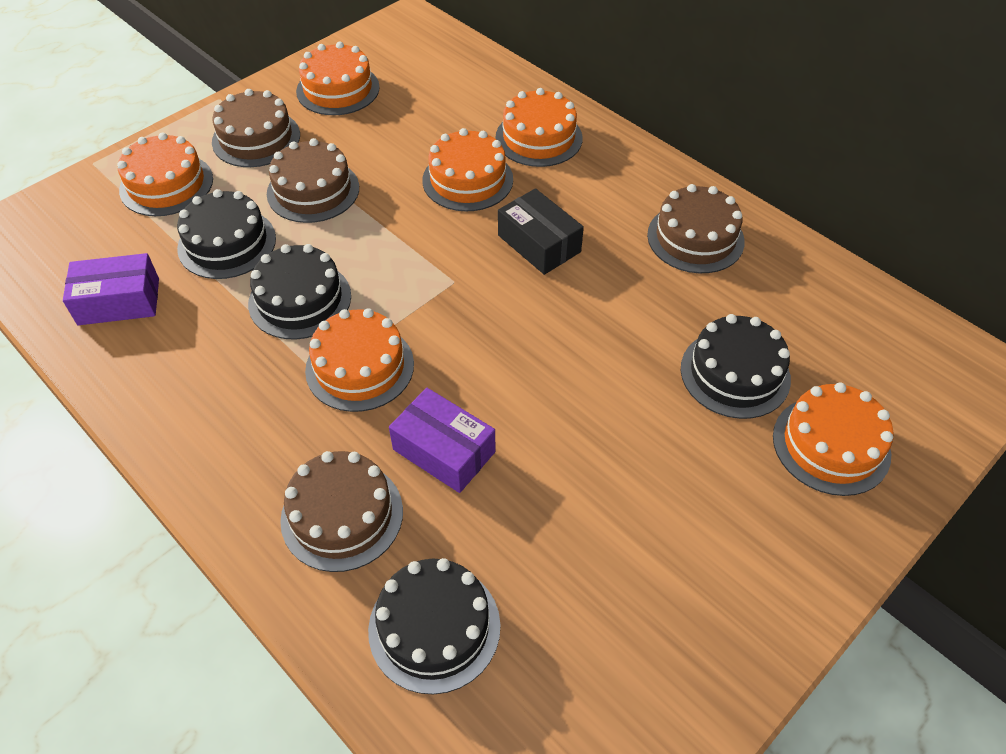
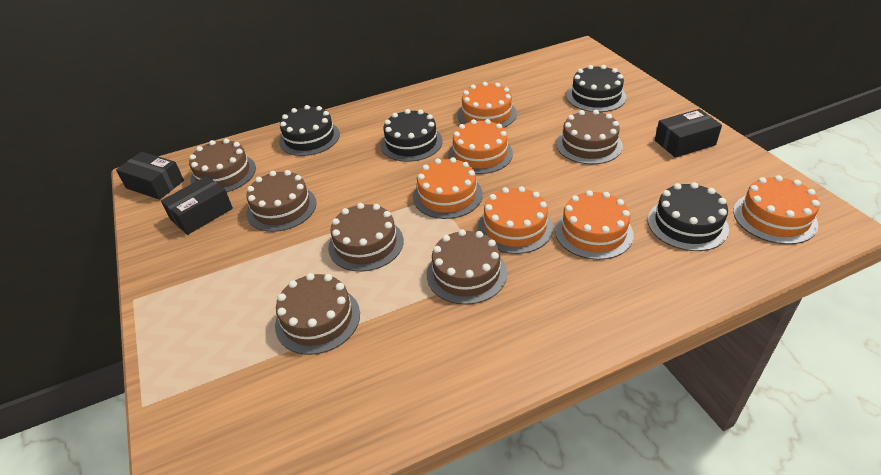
black box: 1 -> 3
brown cake: 4 -> 6
purple box: 2 -> 0

